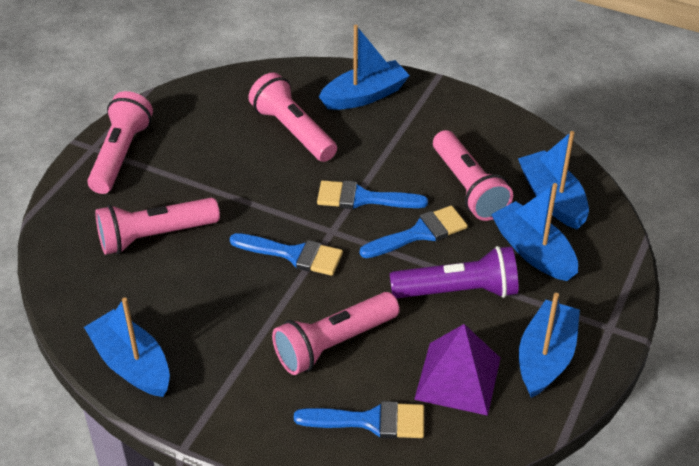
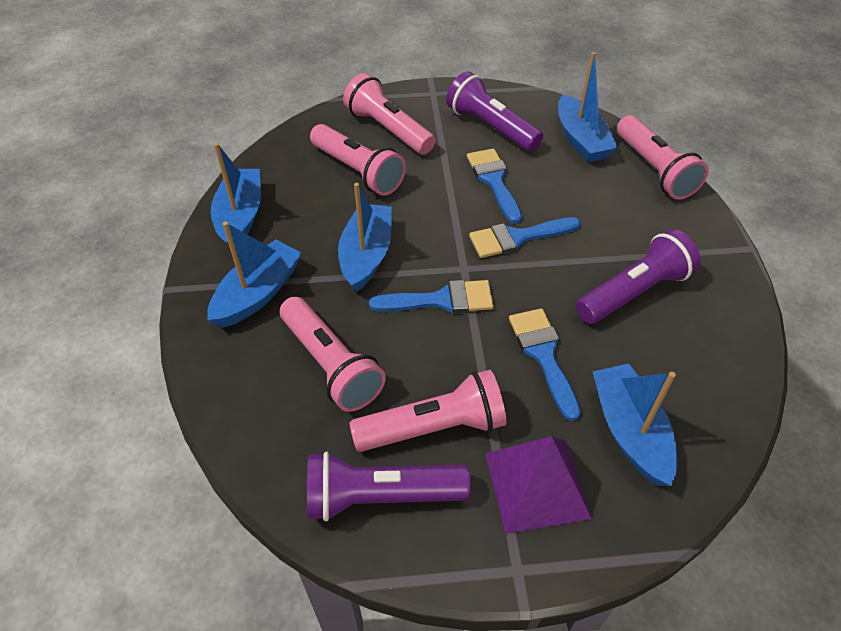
purple flashlight: 1 -> 3

